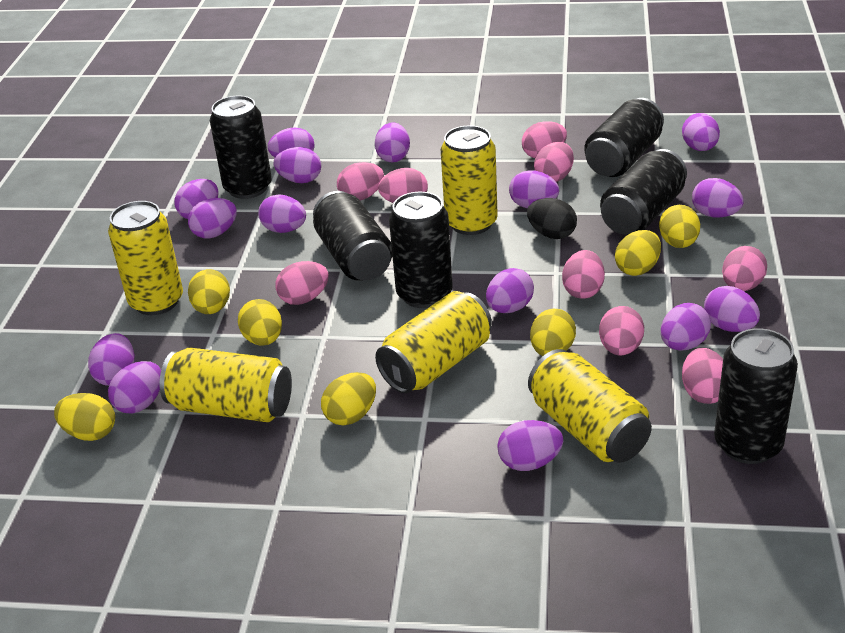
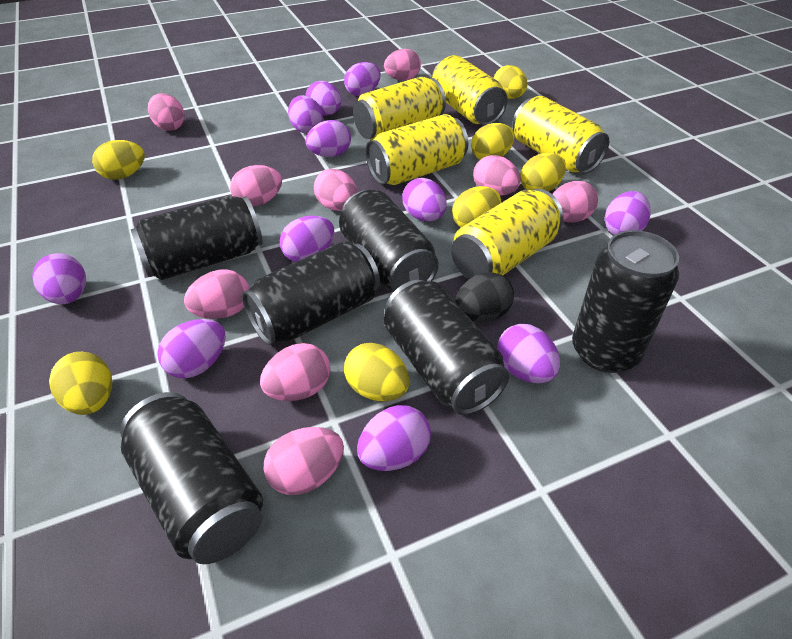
purple egg: 15 -> 11

